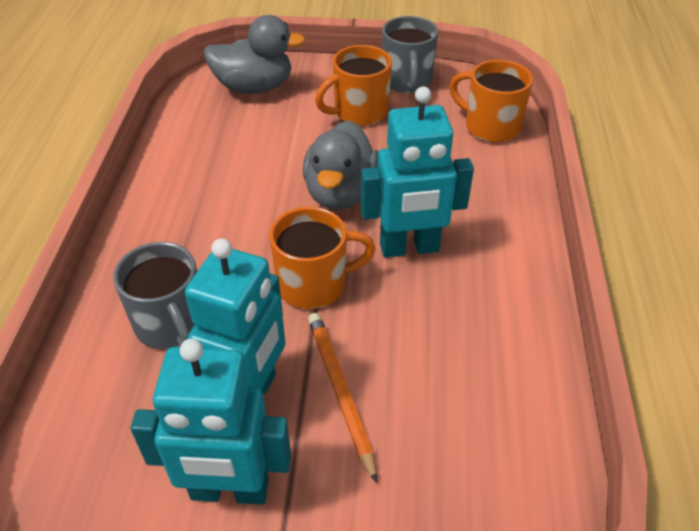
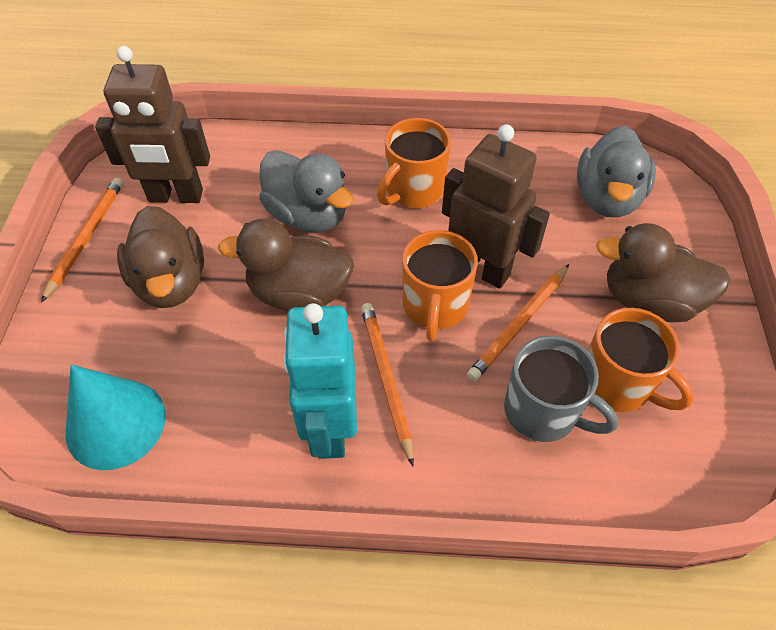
brown duck: 0 -> 3
brown robot: 0 -> 2
grey mug: 2 -> 1
orange pencil: 1 -> 3
turquoise cone: 0 -> 1
turquoise robot: 3 -> 1

